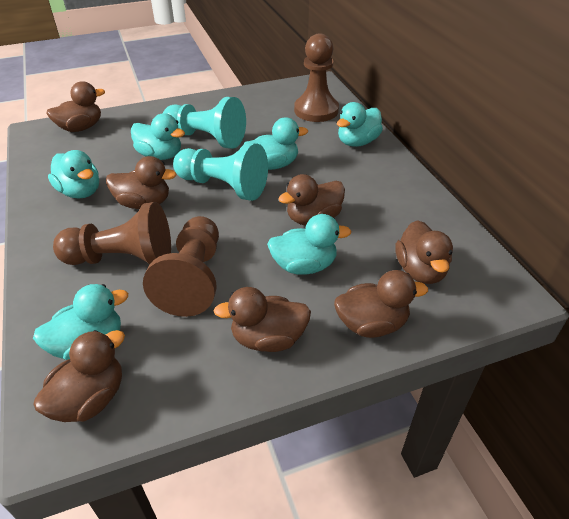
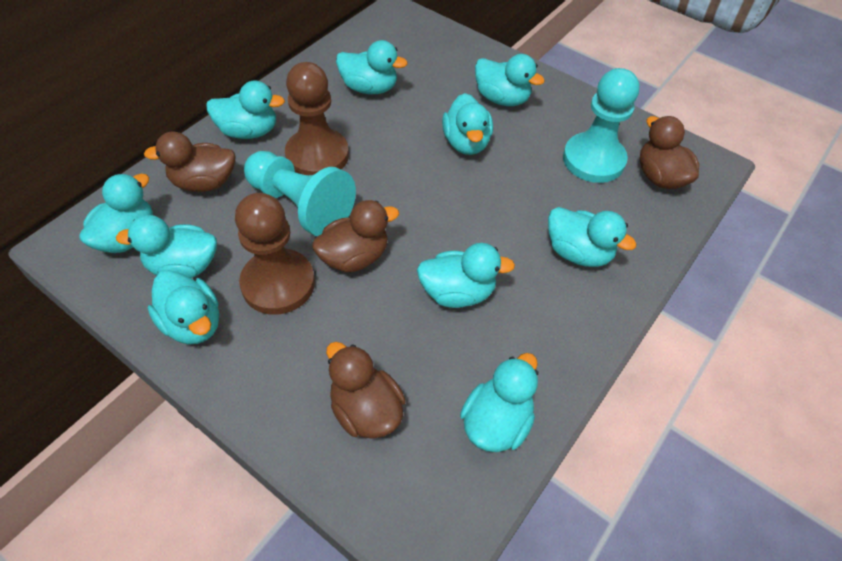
brown duck: 7 -> 4
brown pawn: 3 -> 2
turquoise duck: 6 -> 10

